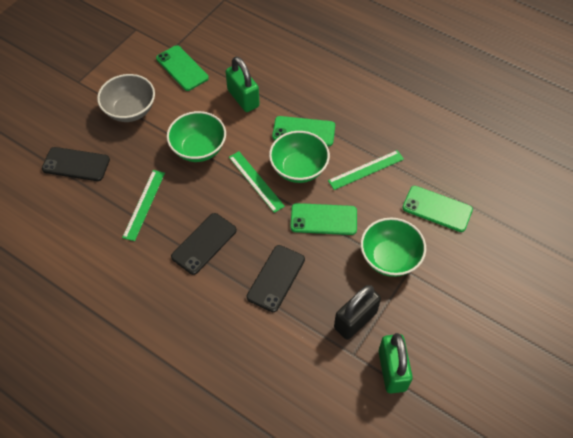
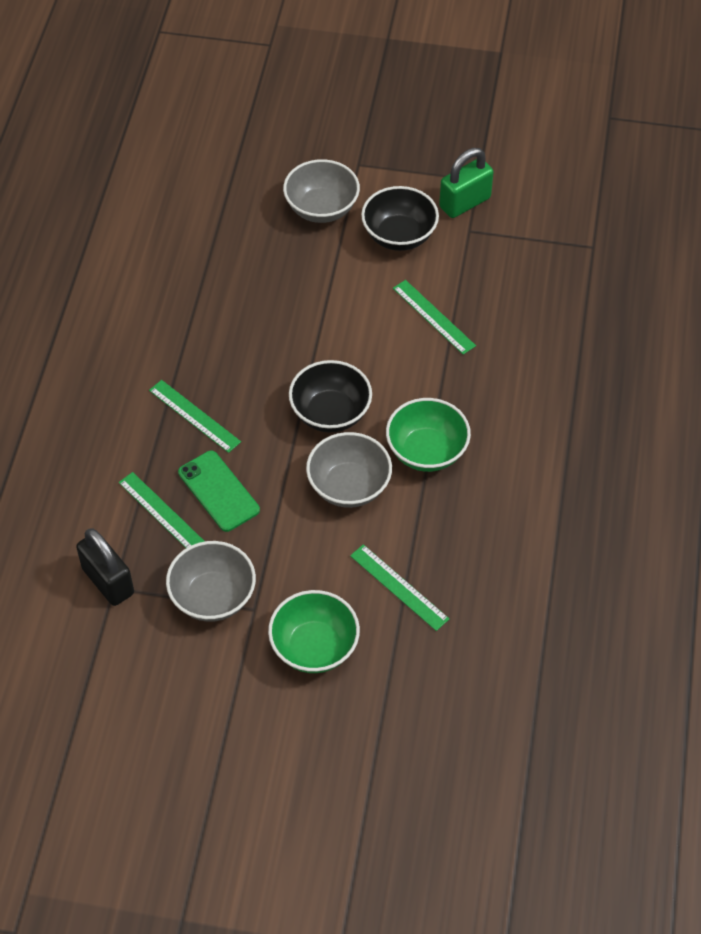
black bowl: 0 -> 2
black phone: 3 -> 0
green bowl: 3 -> 2
green padlock: 2 -> 1
green phone: 4 -> 1
green ruler: 3 -> 4
grey bowl: 1 -> 3

